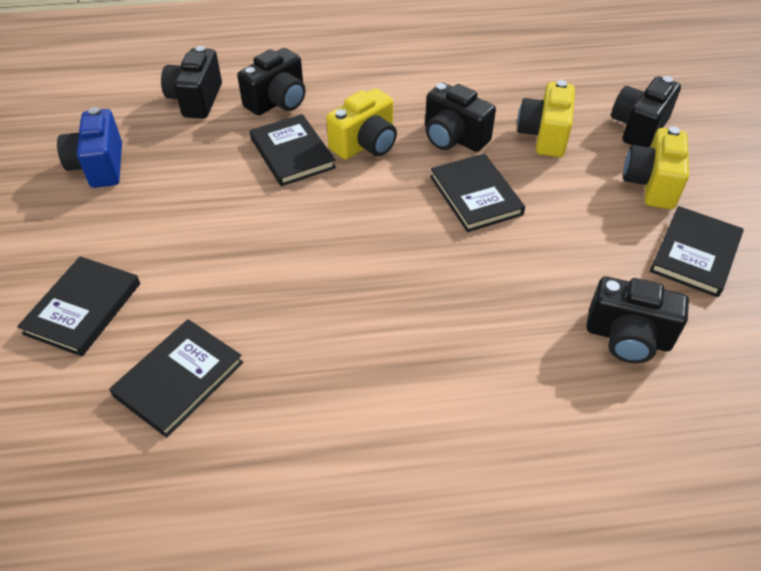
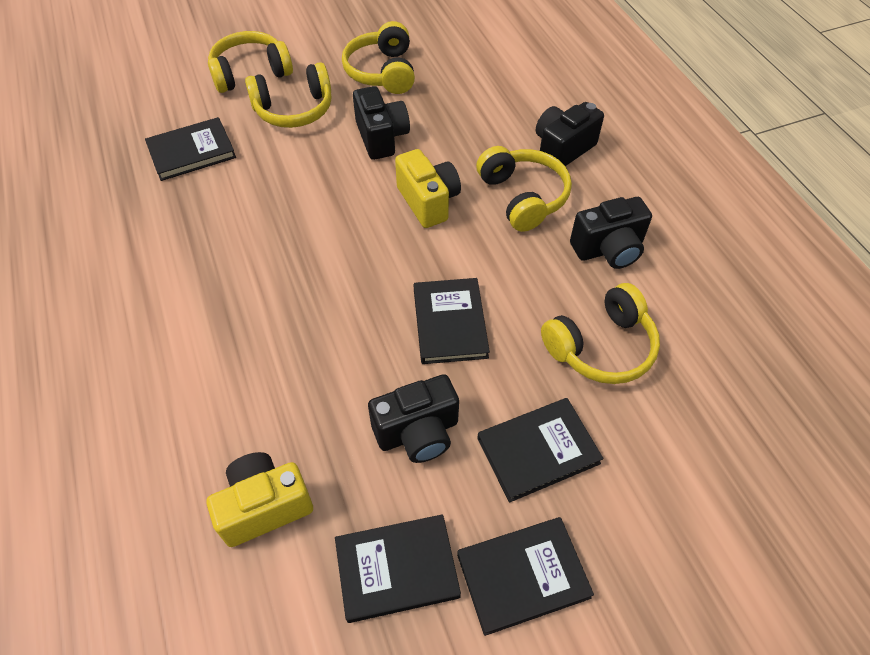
black camera: 5 -> 4
blue camera: 1 -> 0
yellow camera: 3 -> 2
yellow headphones: 0 -> 5

